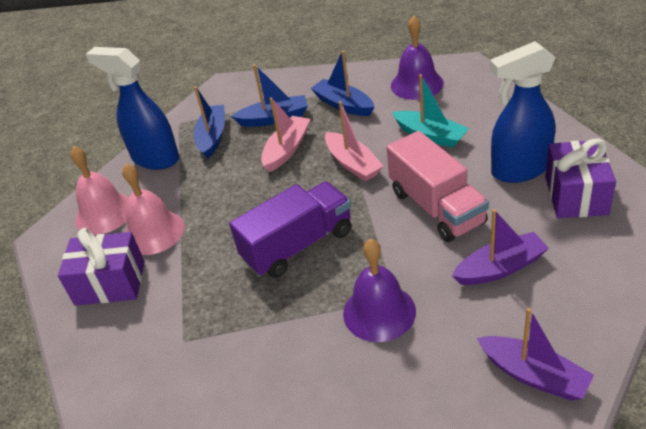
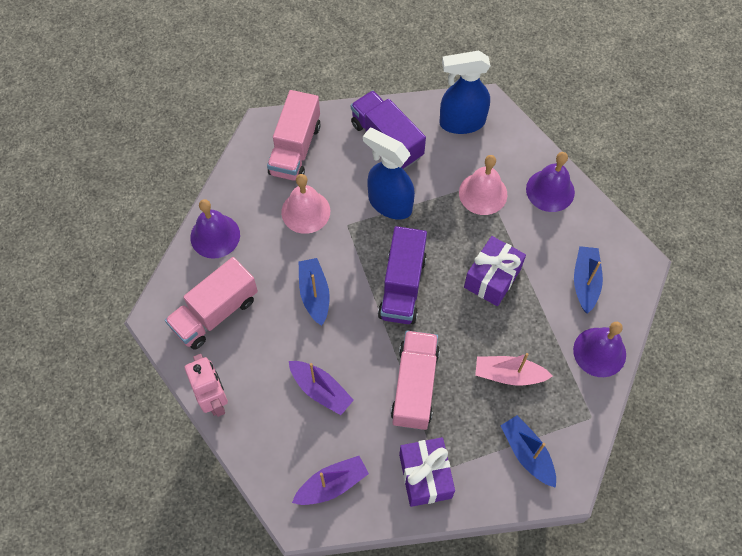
pink boat: 2 -> 1
pink robot: 0 -> 1
pink truck: 1 -> 3
purple bell: 2 -> 3
purple truck: 1 -> 2
turquoise boat: 1 -> 0

